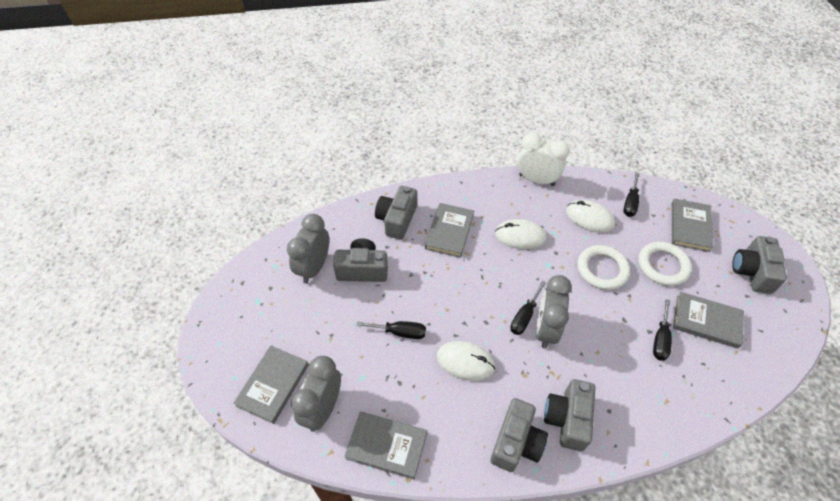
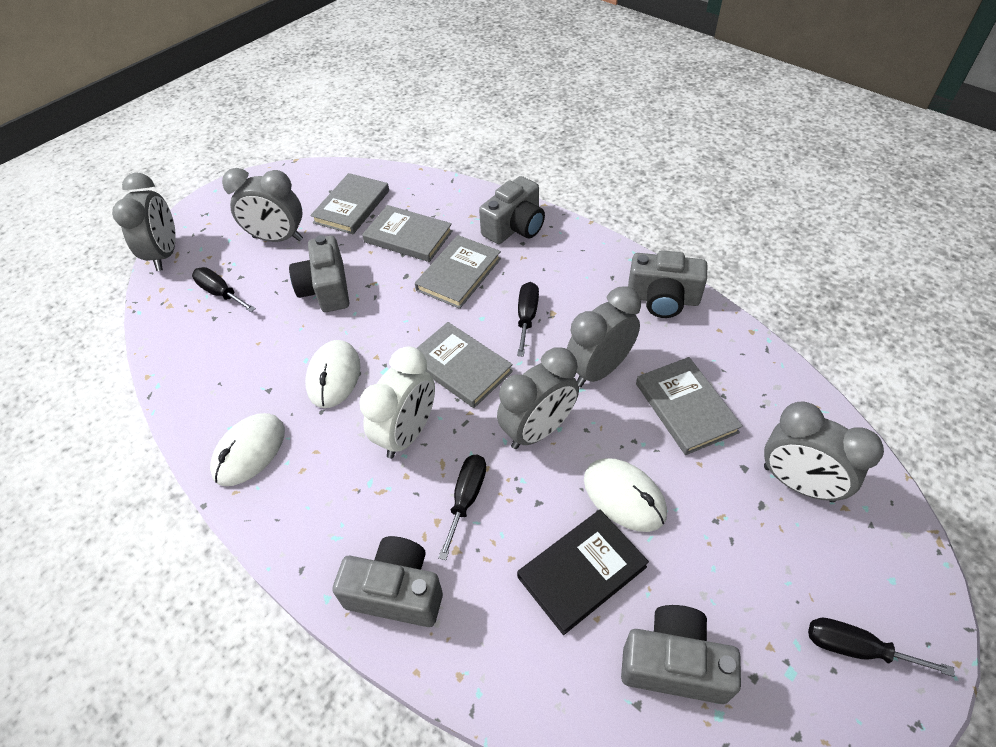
black book: 0 -> 1
grey clock: 3 -> 5
white ring: 2 -> 0

